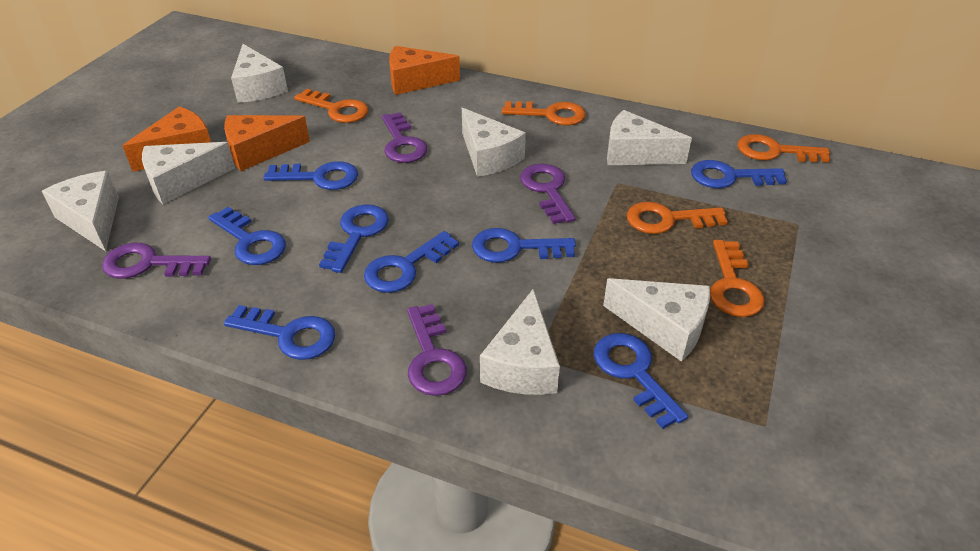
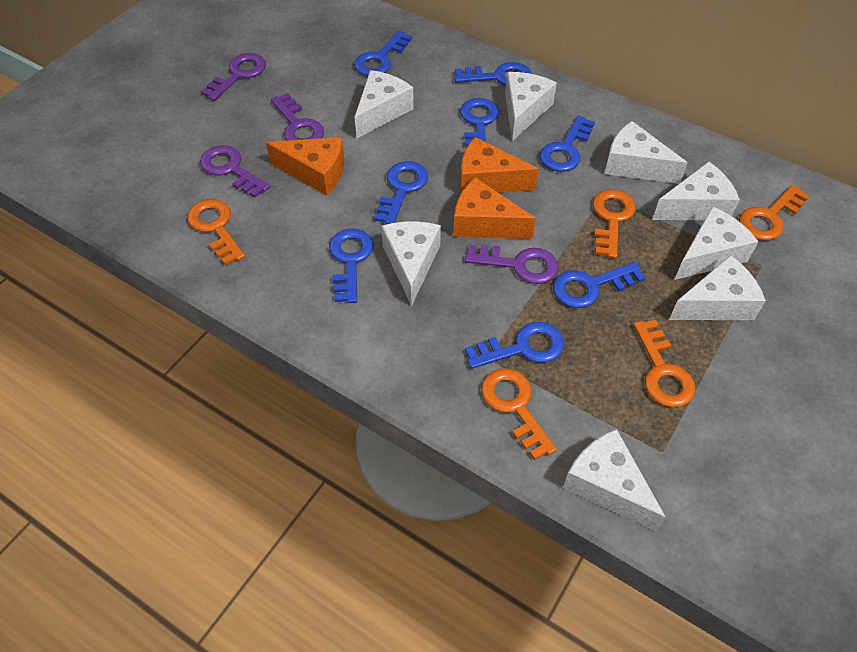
white cheese: 7 -> 8

